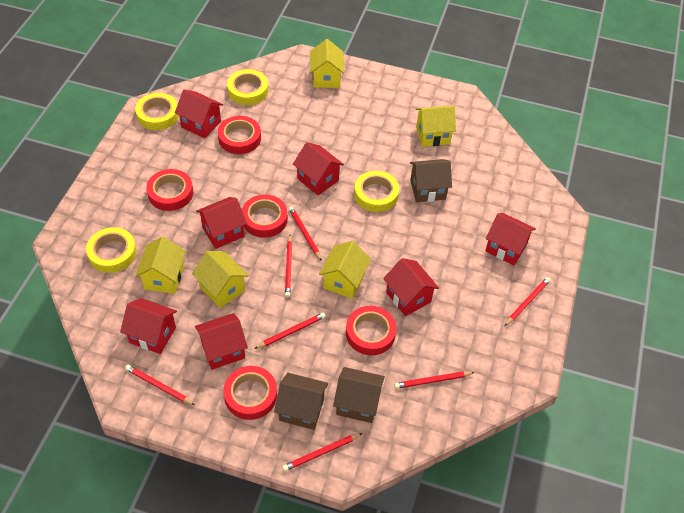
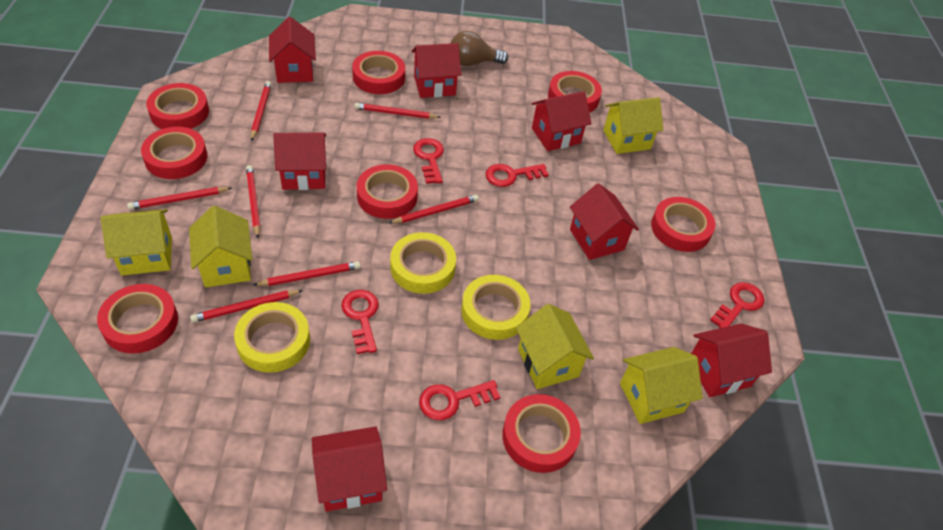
brown house: 3 -> 0
brown light bulb: 0 -> 1
red key: 0 -> 5
red tape: 5 -> 8
yellow tape: 4 -> 3

